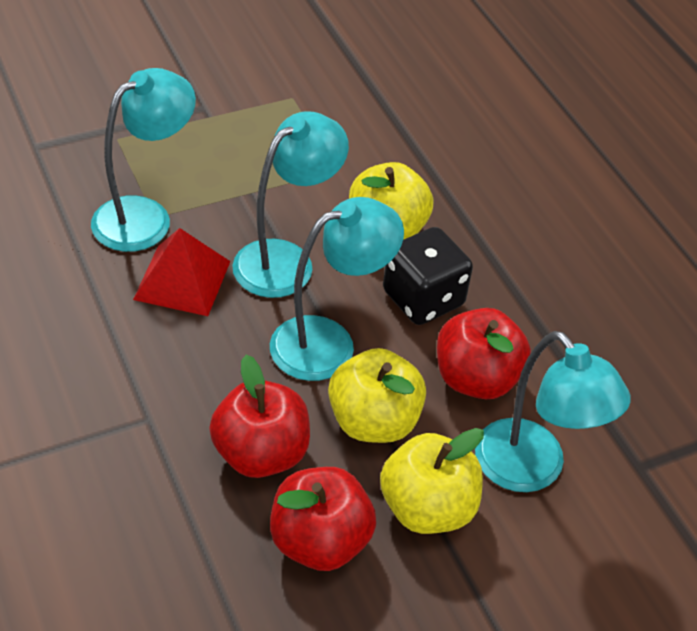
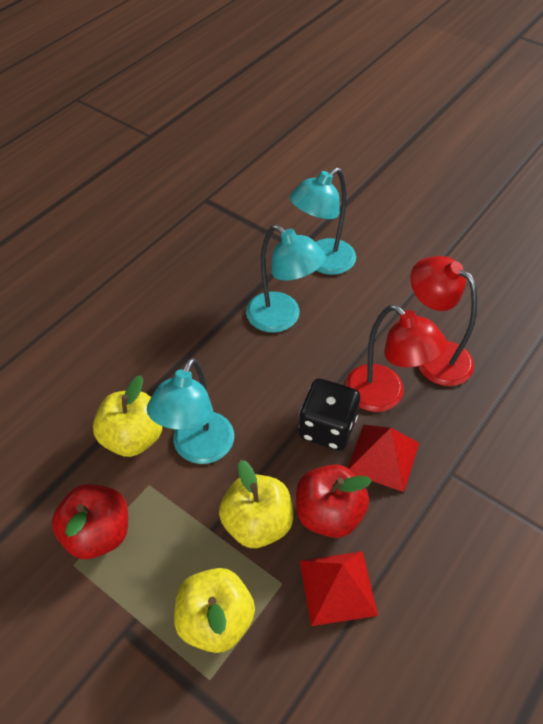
red apple: 3 -> 2
red lamp: 0 -> 2
red pyramid: 1 -> 2
turquoise lamp: 4 -> 3

